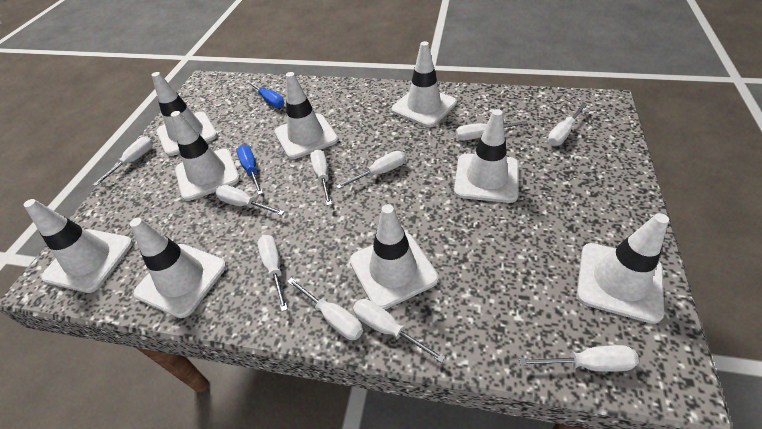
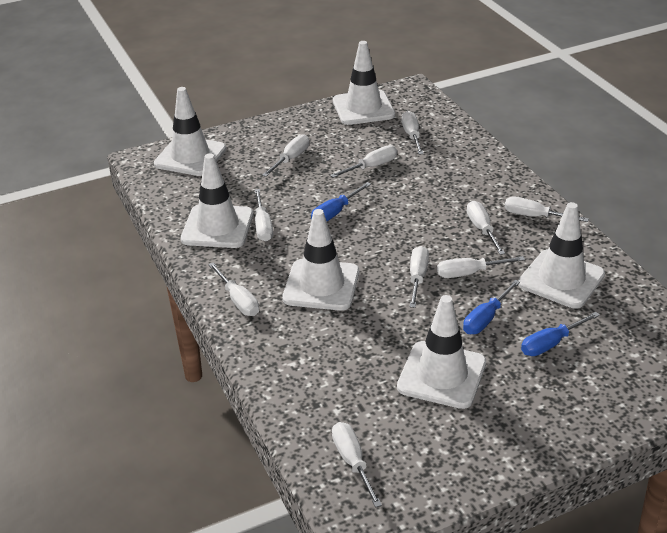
blue screwdriver: 2 -> 3
white traffic cone: 9 -> 6

